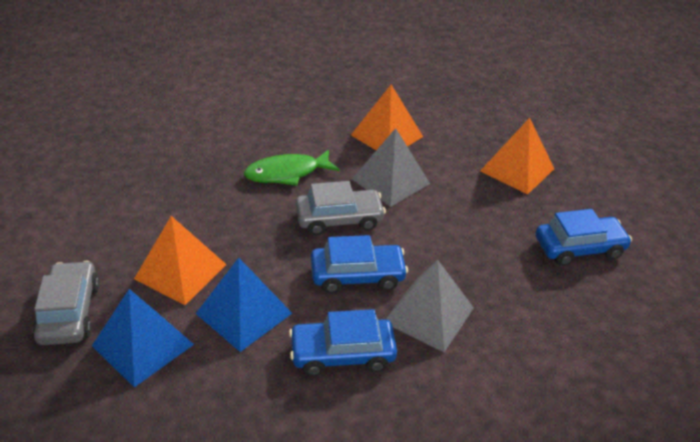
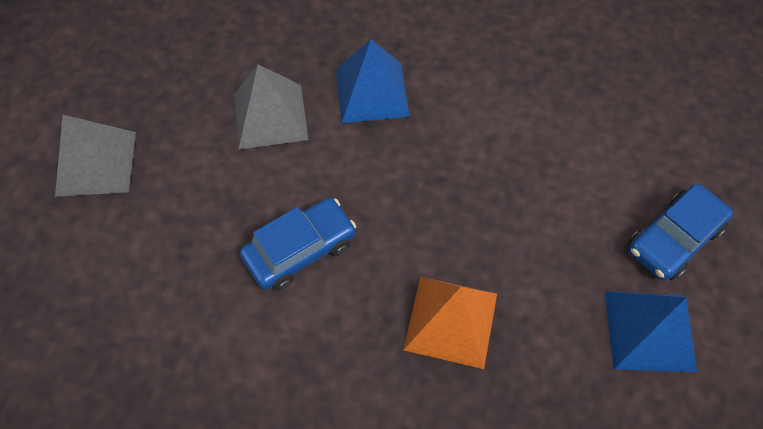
blue car: 3 -> 2
green fish: 1 -> 0
grey car: 2 -> 0
orange pyramid: 3 -> 1

